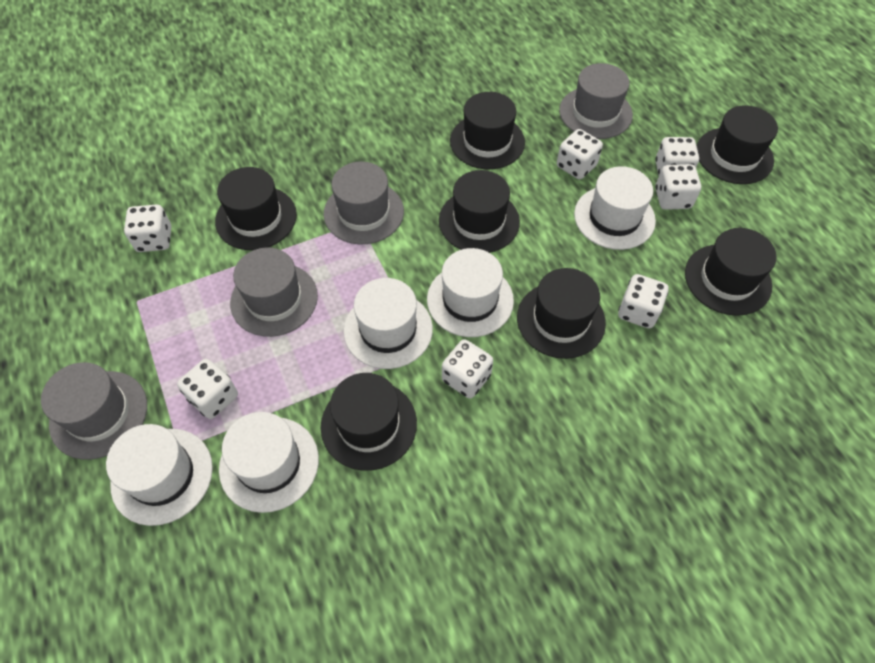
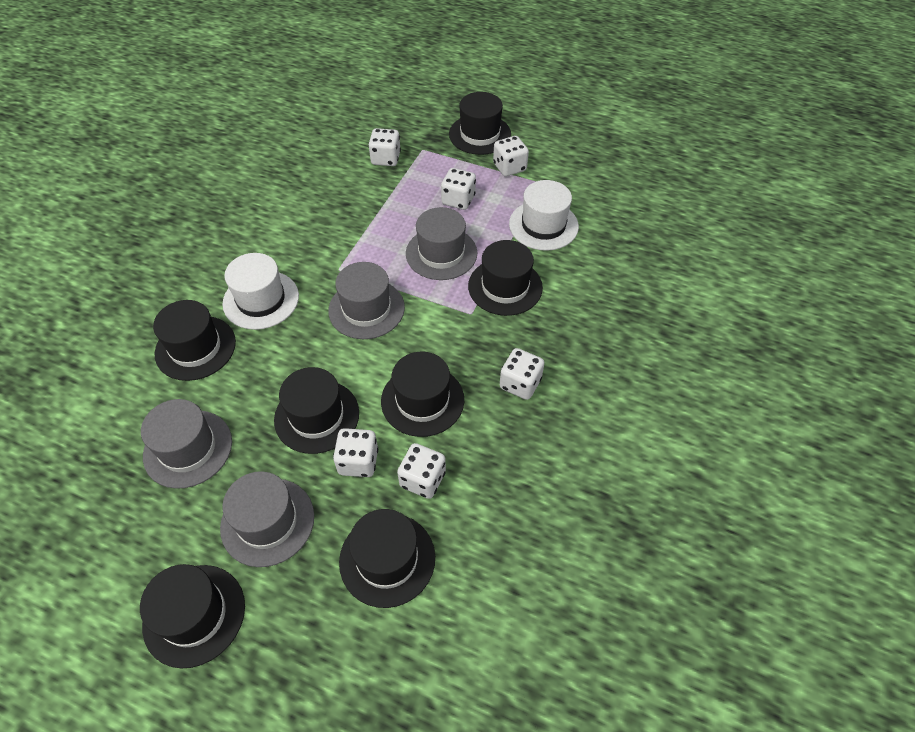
white dice: 7 -> 6
white hat: 5 -> 2

